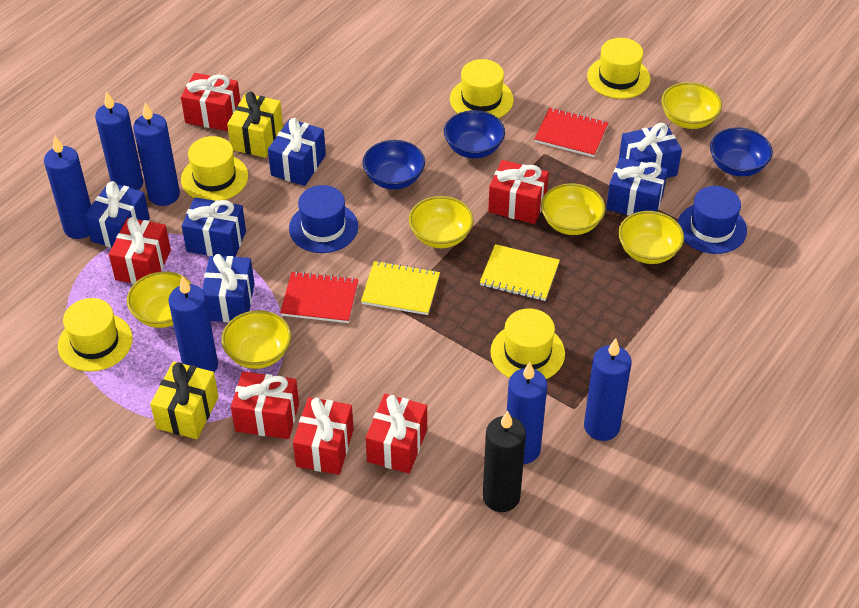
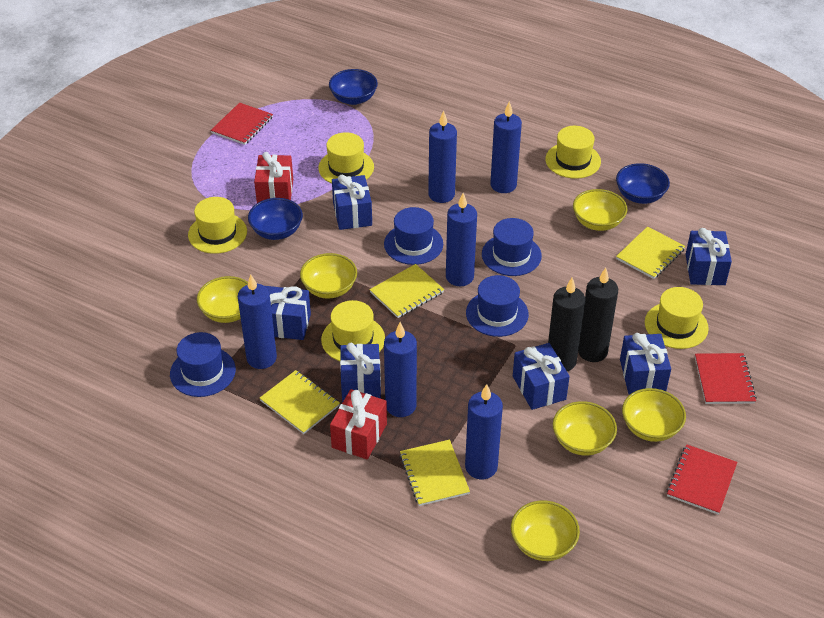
black candle: 1 -> 2
blue hat: 2 -> 4
red gift: 6 -> 2
red notebook: 2 -> 3
yellow gift: 2 -> 0
yellow notebook: 2 -> 4

